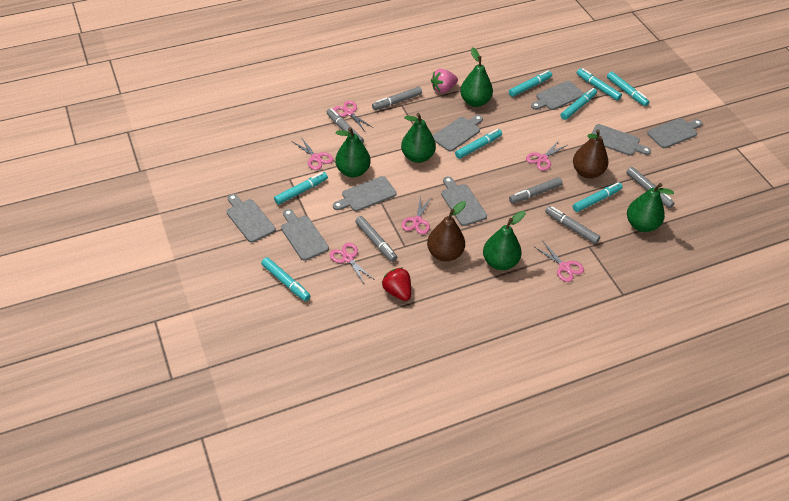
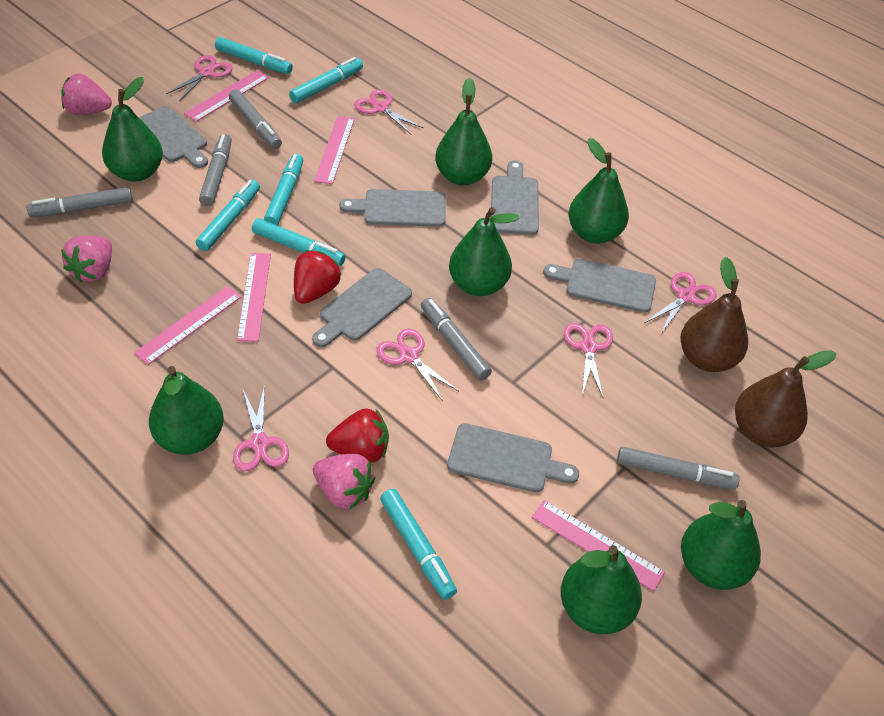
green pear: 5 -> 7
grey cutting board: 8 -> 6
grey marker: 6 -> 5
pink ruler: 0 -> 5
pink strawberry: 1 -> 3
red strawberry: 1 -> 2
turquoise marker: 8 -> 6

